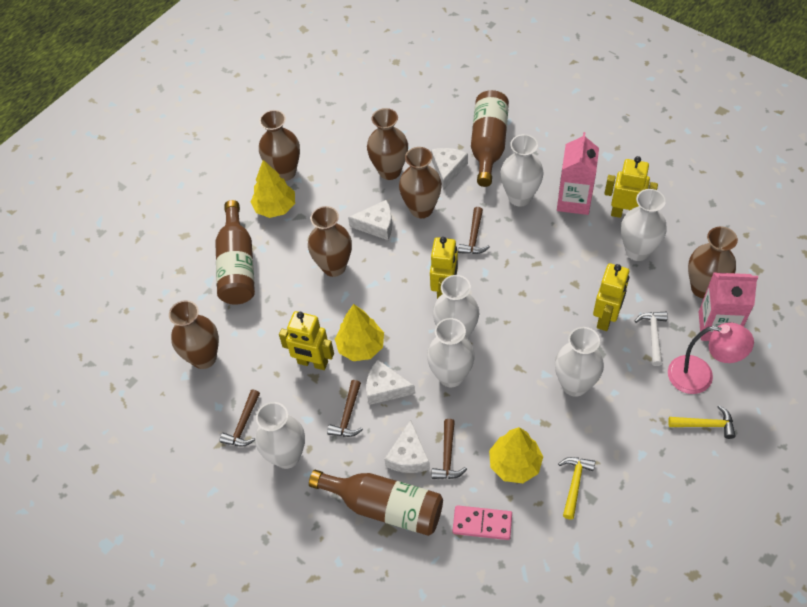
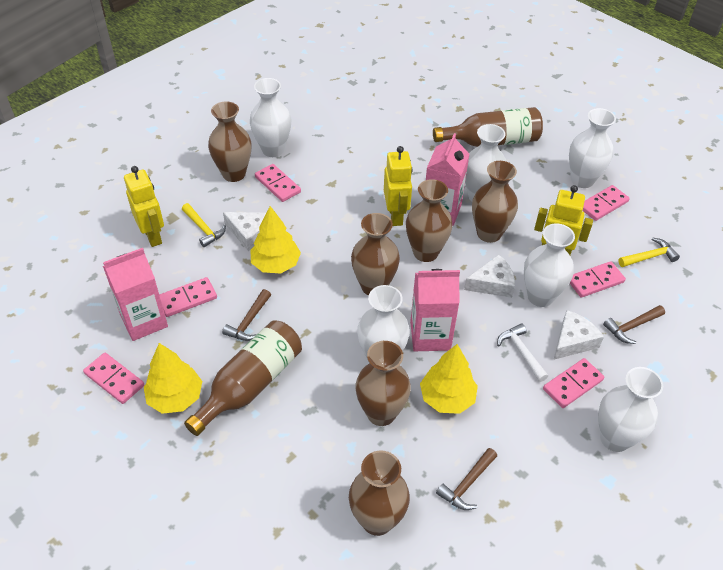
brown bottle: 3 -> 2
brown hammer: 4 -> 3
pink carton: 2 -> 3
pink domino: 1 -> 6
pink lamp: 1 -> 0
white cheese: 4 -> 3
yellow robot: 4 -> 3

